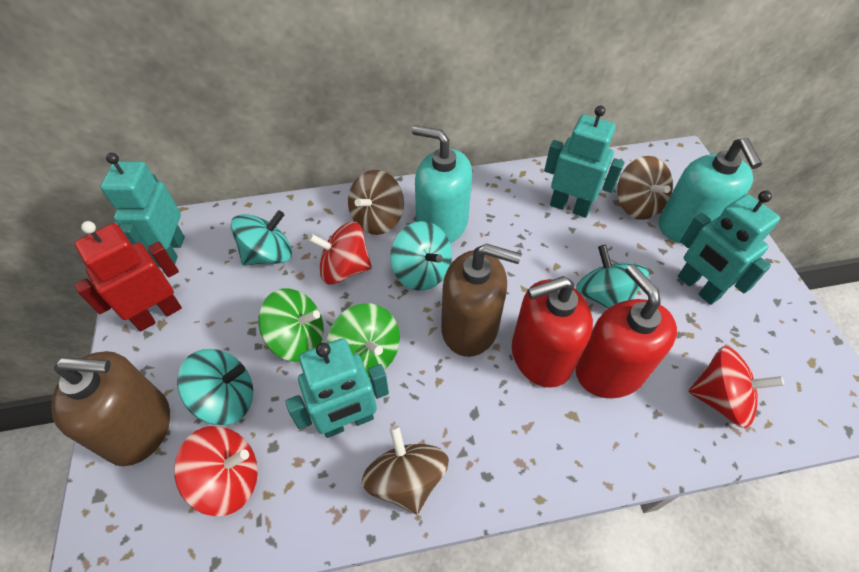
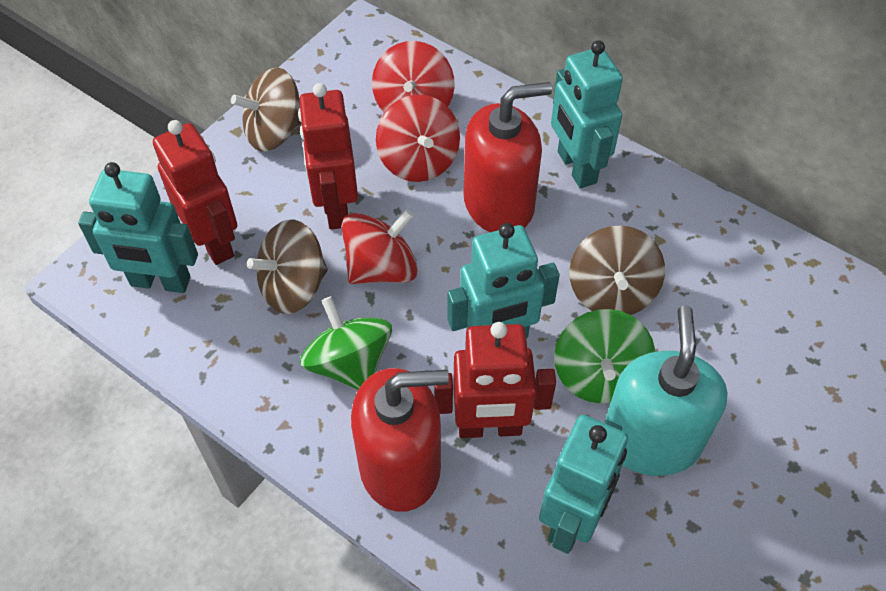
brown soap dispenser: 2 -> 0
red robot: 1 -> 3
turquoise soap dispenser: 2 -> 1
turquoise spinning top: 4 -> 0

